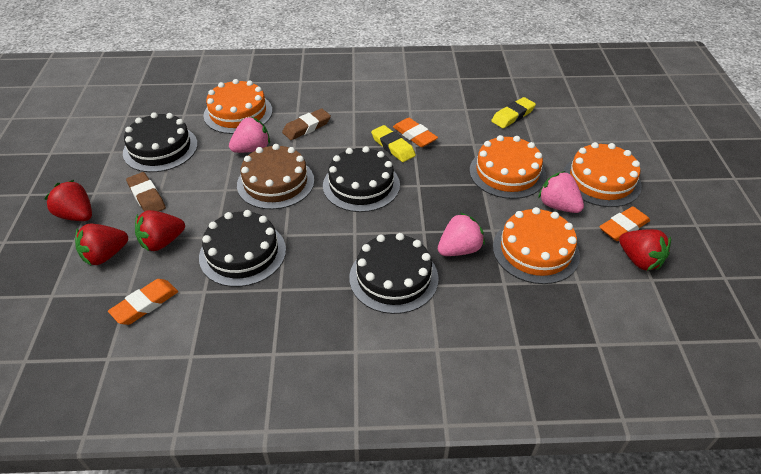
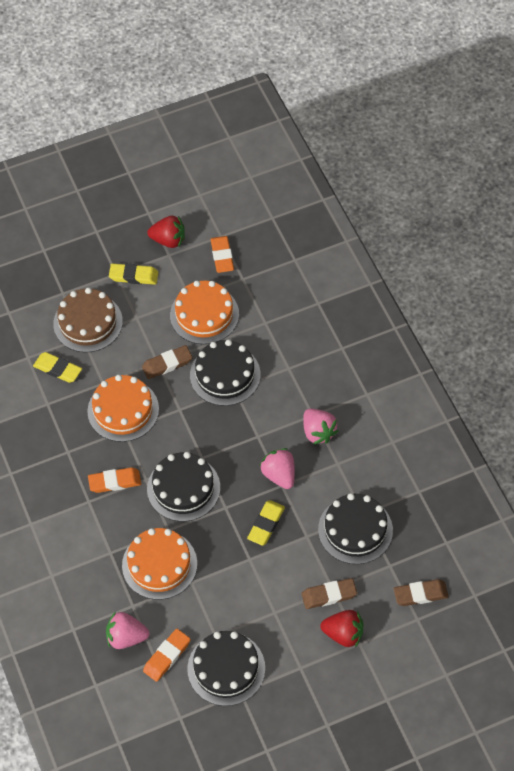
brown eraser: 2 -> 3
orange cake: 4 -> 3
red strawberry: 4 -> 2
yellow eraser: 2 -> 3

